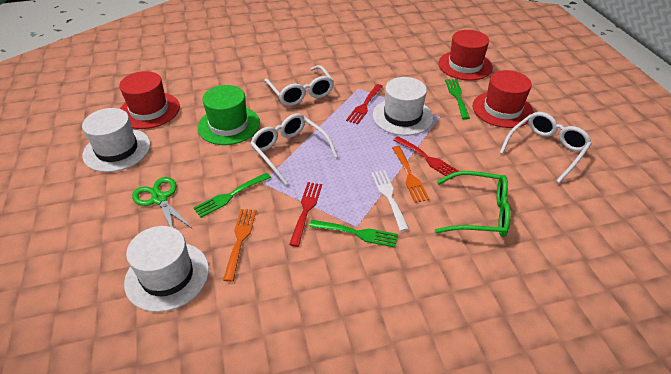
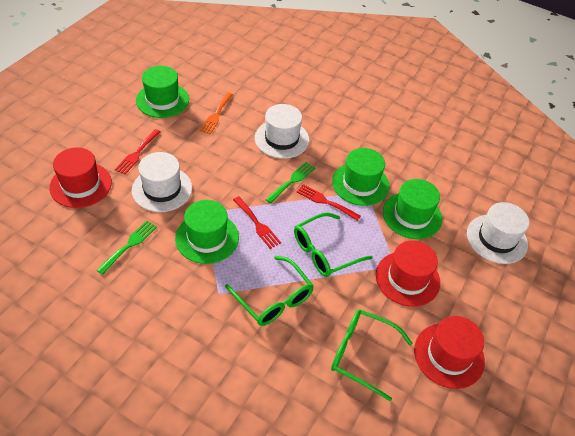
green fork: 3 -> 2
green glasses: 1 -> 3
green hat: 1 -> 4
green scissors: 1 -> 0
orange fork: 2 -> 1
white fork: 1 -> 0
white glasses: 3 -> 0

